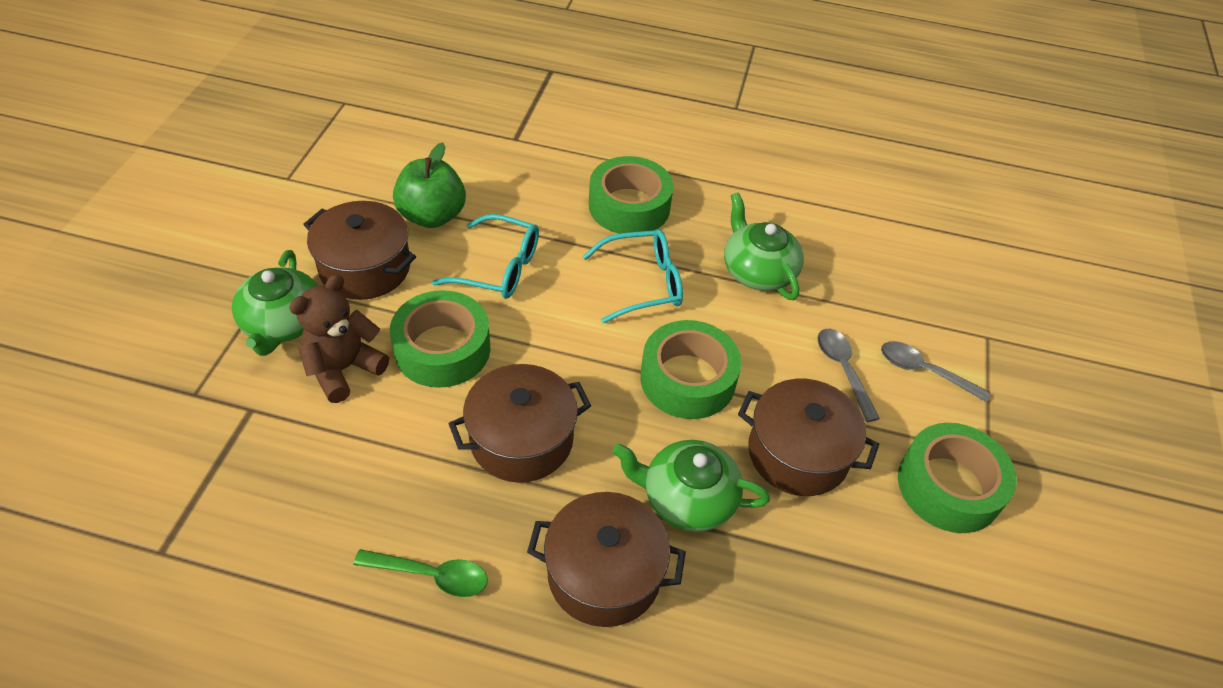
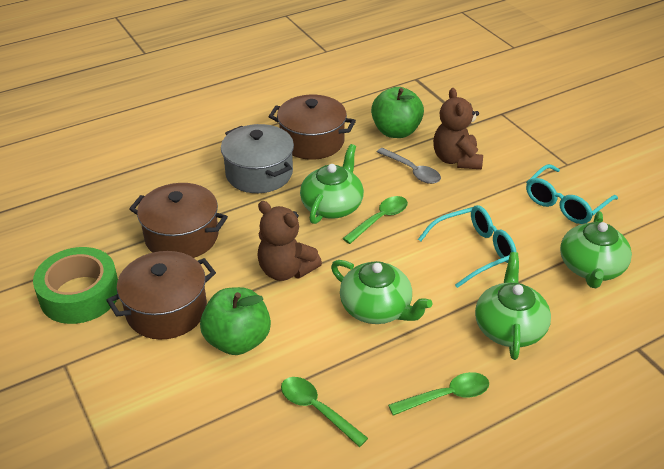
brown pot: 4 -> 3
brown teddy bear: 1 -> 2
green apple: 1 -> 2
green spoon: 1 -> 3
green tape: 4 -> 1
green teapot: 3 -> 4
grey pot: 0 -> 1
grey spoon: 2 -> 1

